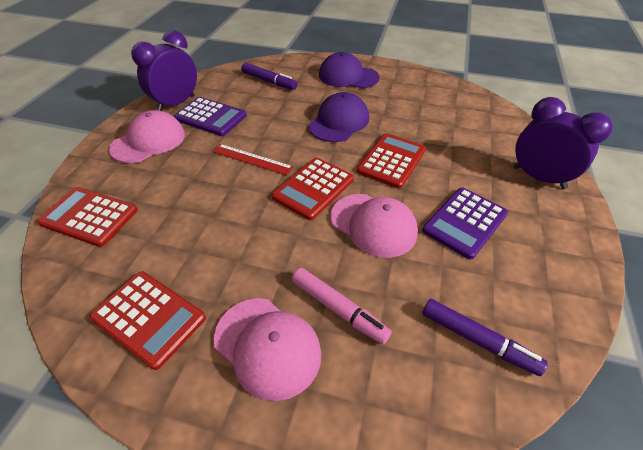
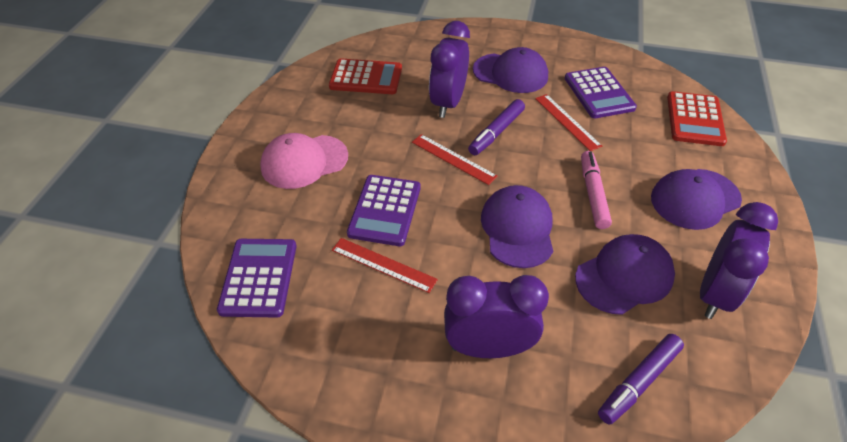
pink cap: 3 -> 1
purple calculator: 2 -> 3
purple cap: 2 -> 4
purple clock: 2 -> 3
red calculator: 4 -> 2
red ruler: 1 -> 3

